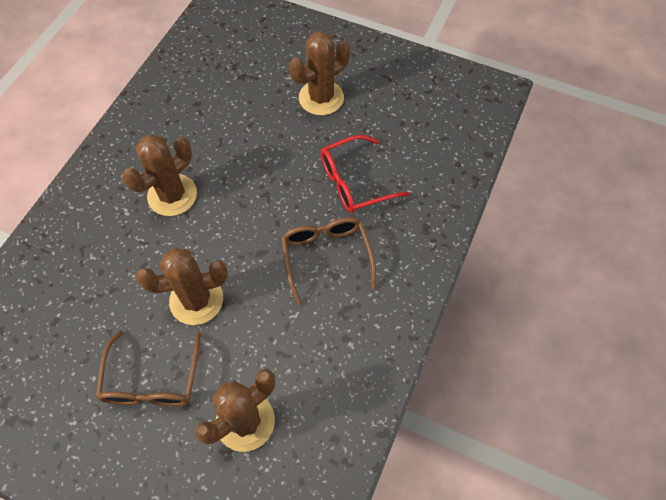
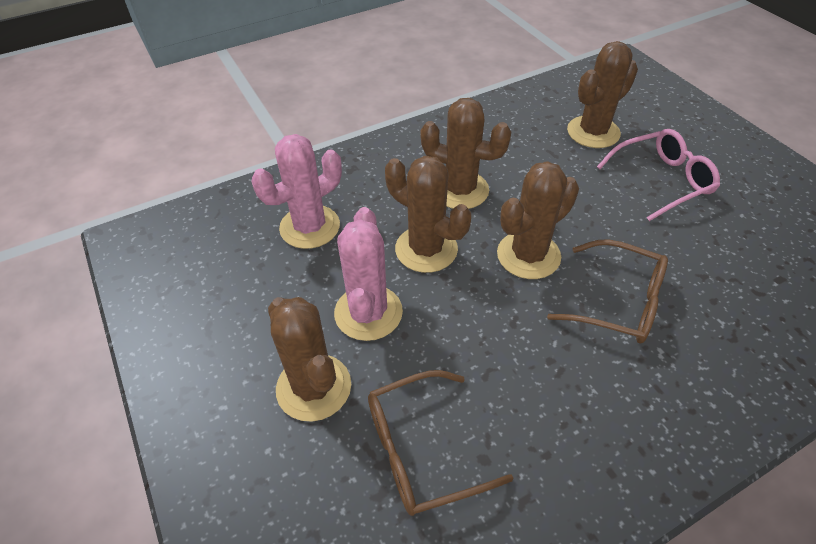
brown cactus: 4 -> 5
pink cactus: 0 -> 2
pink glasses: 0 -> 1
red glasses: 1 -> 0

